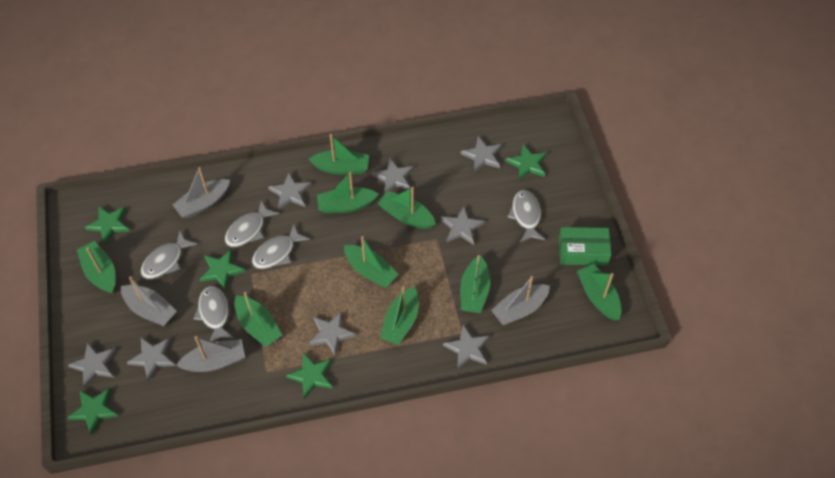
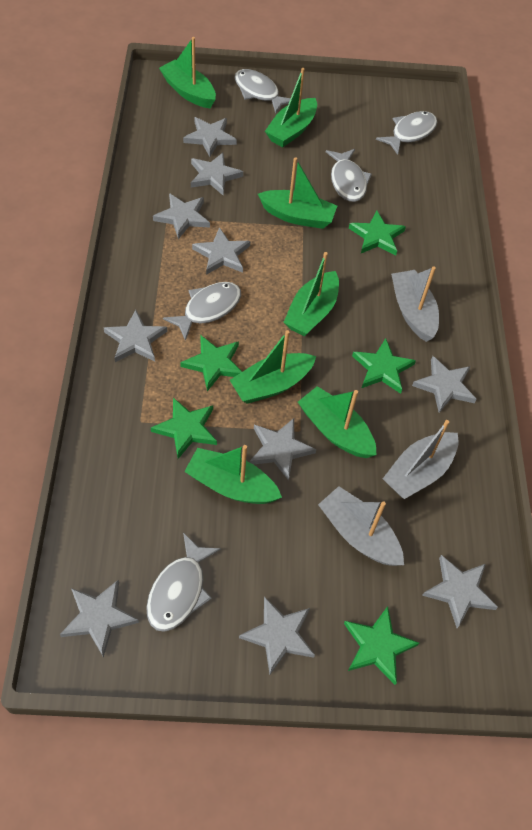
green boat: 9 -> 7
green box: 1 -> 0
grey boat: 4 -> 3
grey star: 8 -> 10

